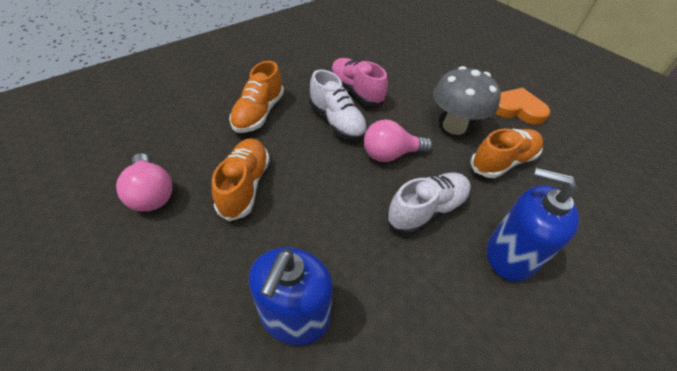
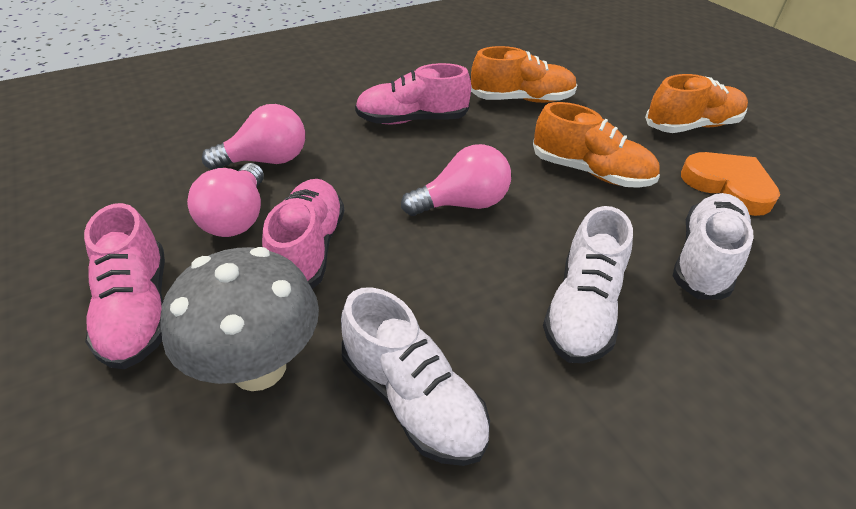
blue soap dispenser: 2 -> 0
pink light bulb: 2 -> 3
pink shoe: 1 -> 3
white shoe: 2 -> 3

